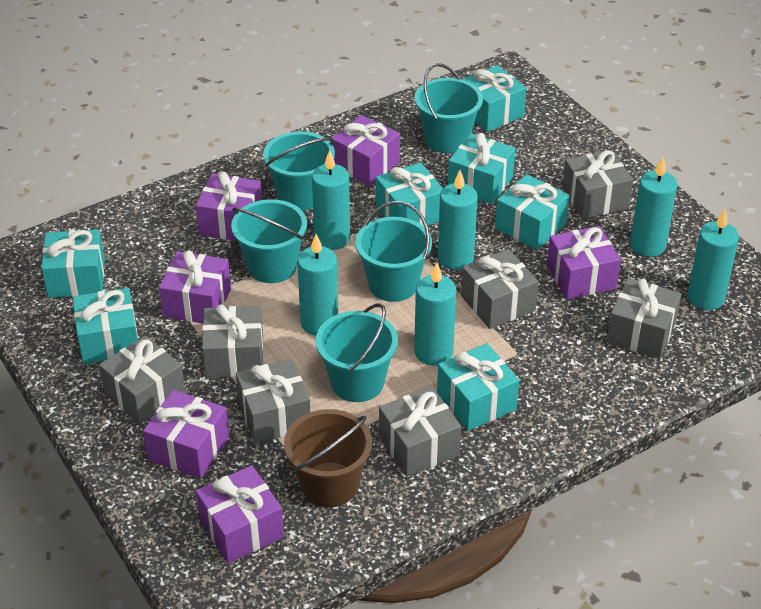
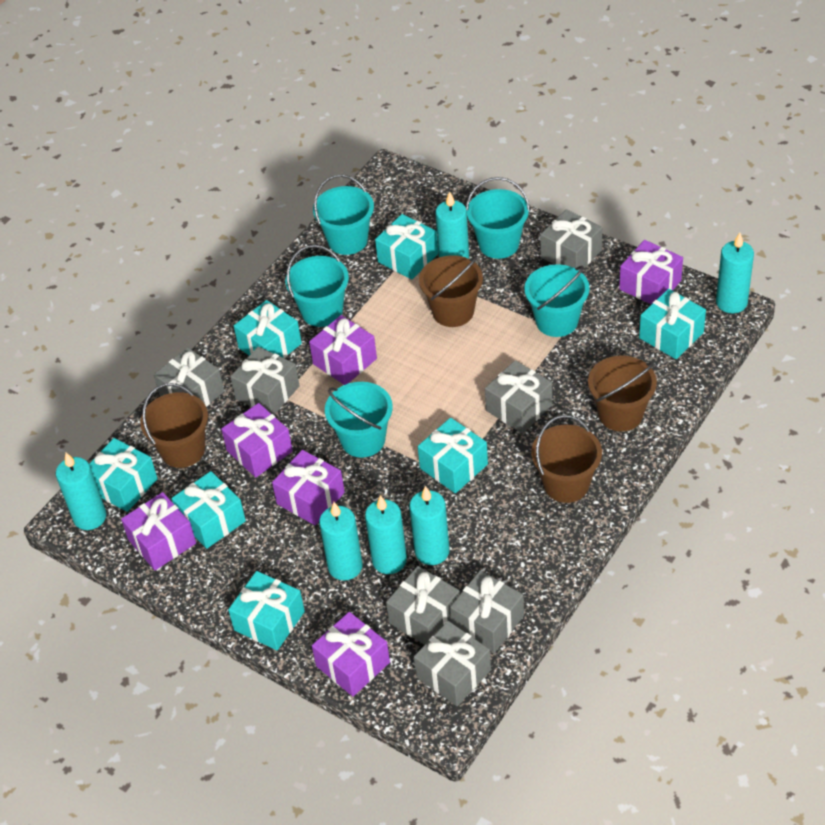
brown bucket: 1 -> 4

